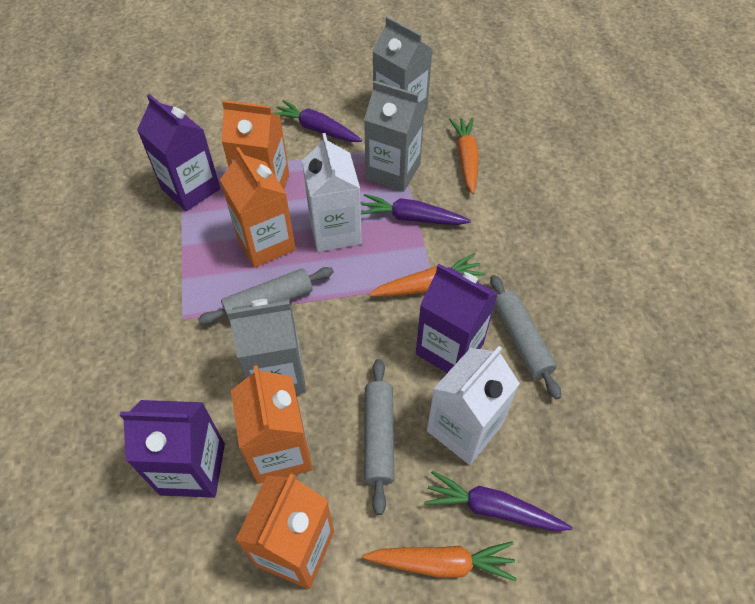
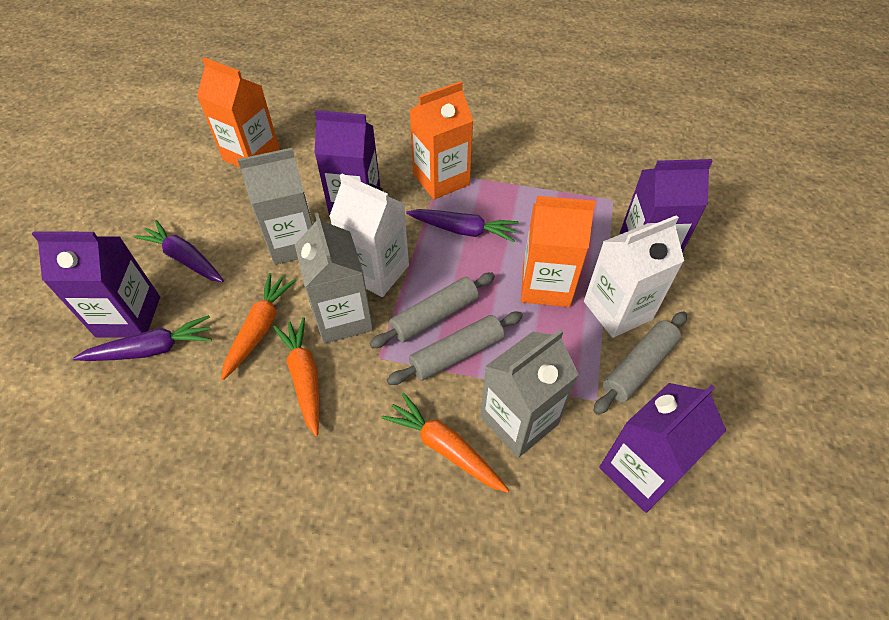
orange carton: 4 -> 3
purple carton: 3 -> 4

